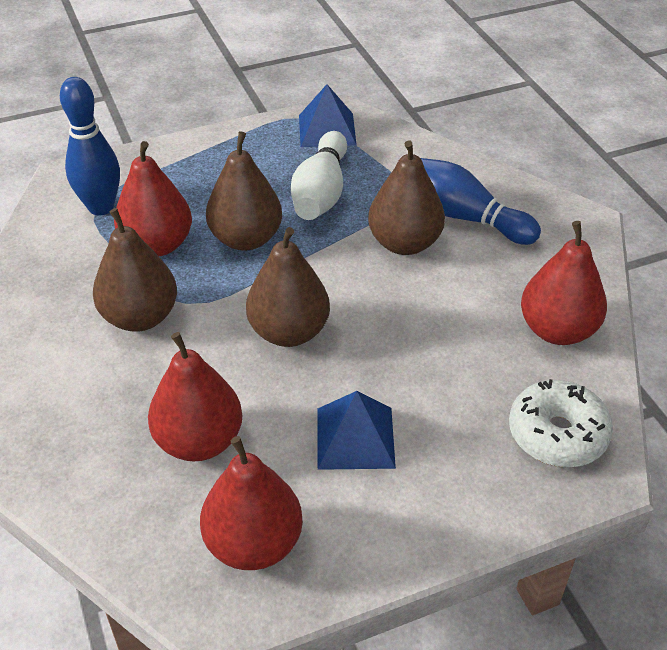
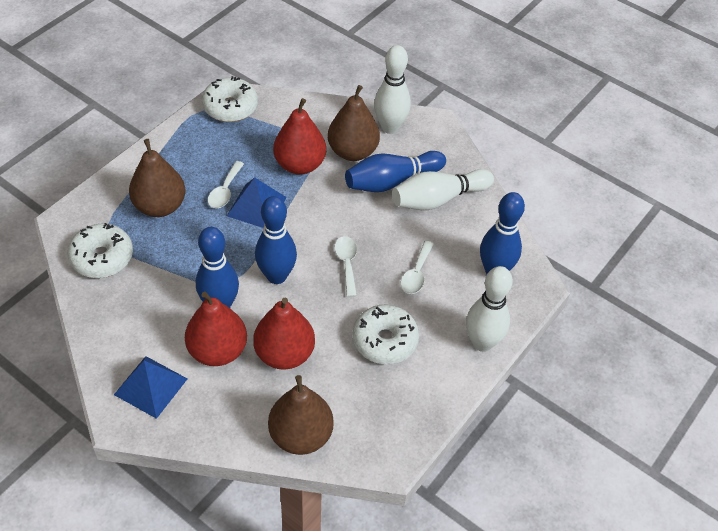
blue bowling pin: 2 -> 4
brown pear: 4 -> 3
red pear: 4 -> 3
white bowling pin: 1 -> 3
white donut: 1 -> 3
white spoon: 0 -> 3

